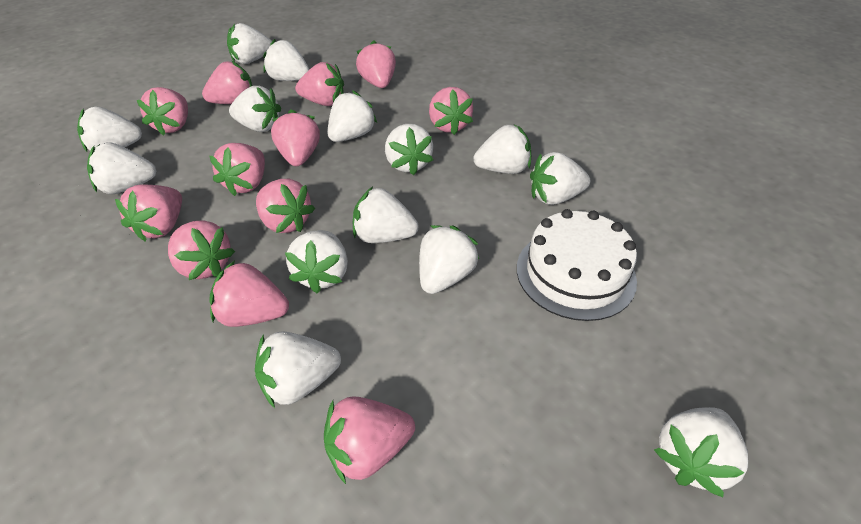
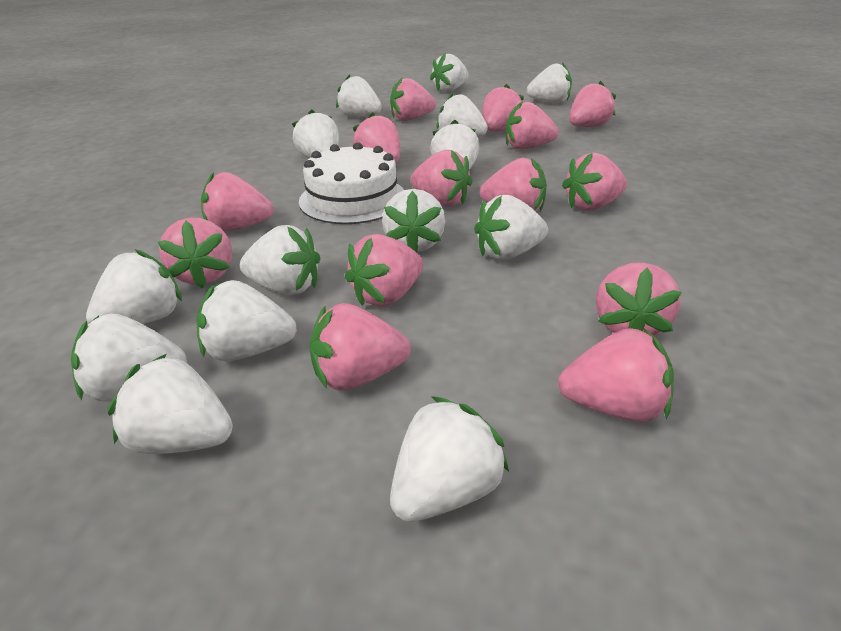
pink strawberry: 12 -> 14

